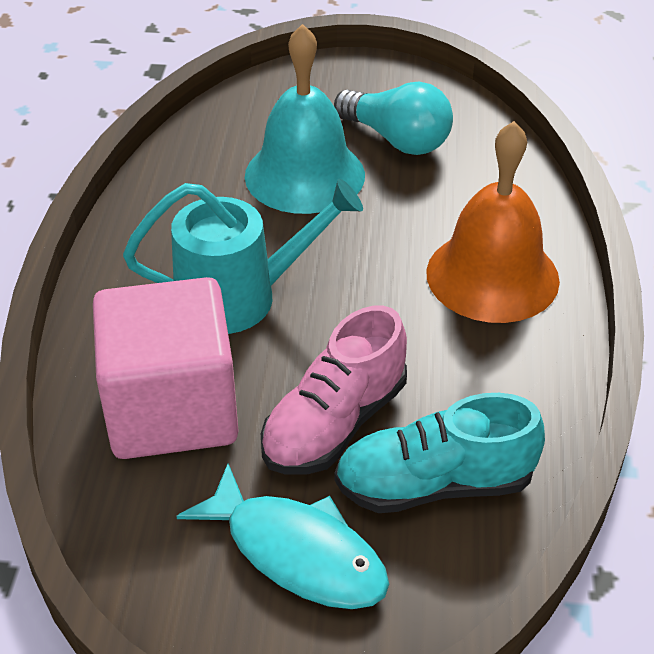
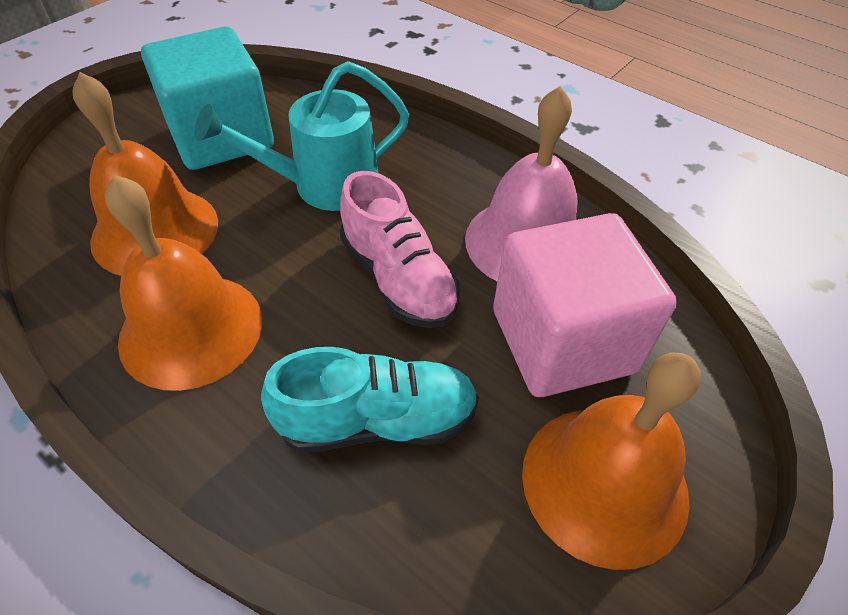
orange bell: 1 -> 3
pink bell: 0 -> 1
turquoise bell: 1 -> 0
turquoise cube: 0 -> 1
turquoise fish: 1 -> 0
turquoise light bulb: 1 -> 0

